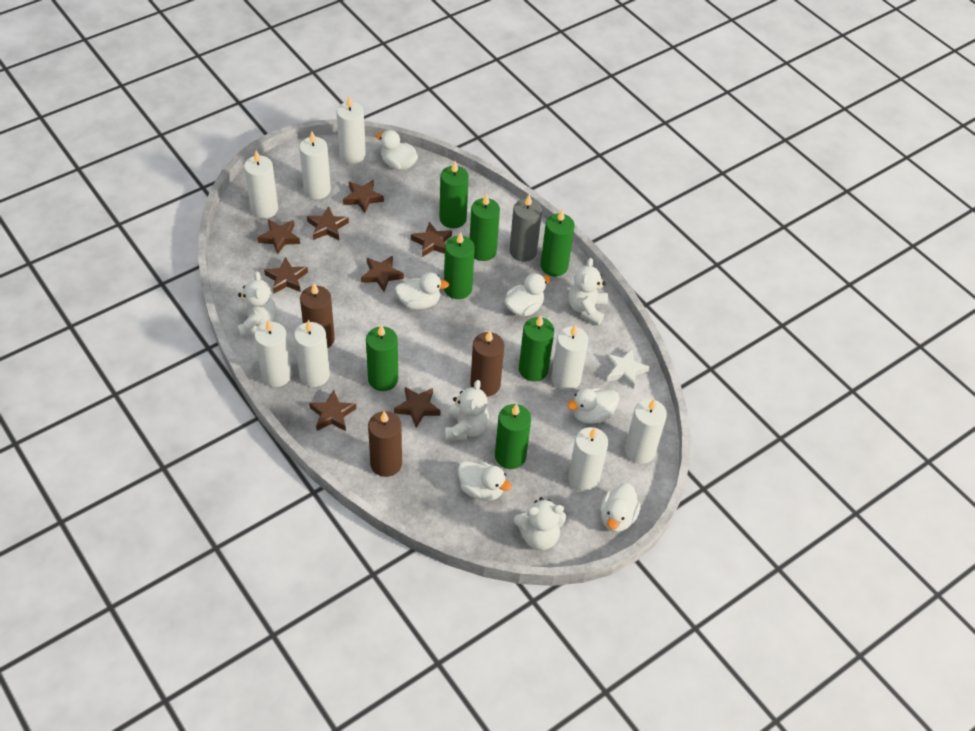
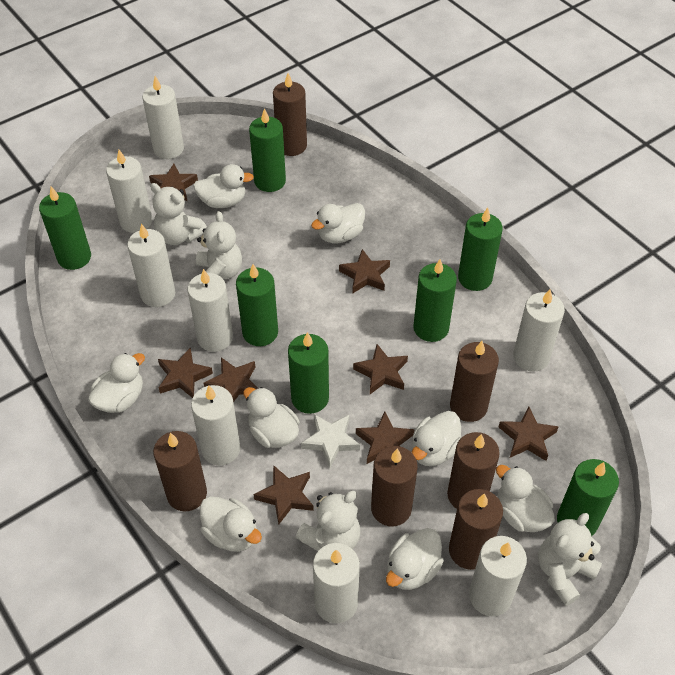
brown candle: 3 -> 6
grey candle: 1 -> 0
white duck: 6 -> 8

